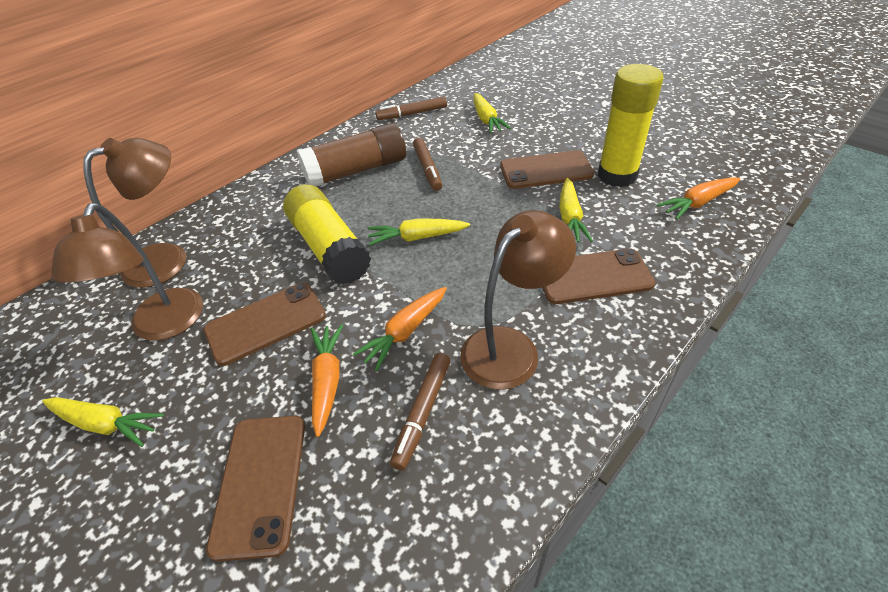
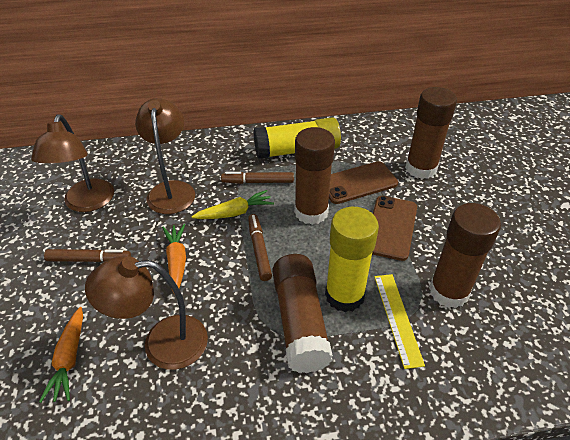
brown glue stick: 1 -> 4
brown phone: 4 -> 2
orange carrot: 3 -> 2
yellow carrot: 4 -> 1
yellow ruler: 0 -> 1

